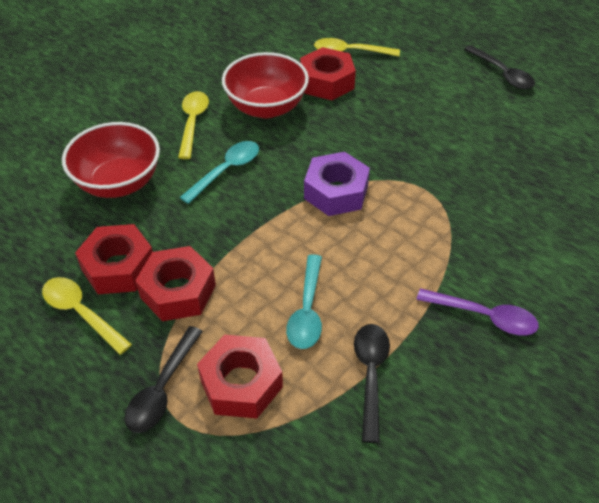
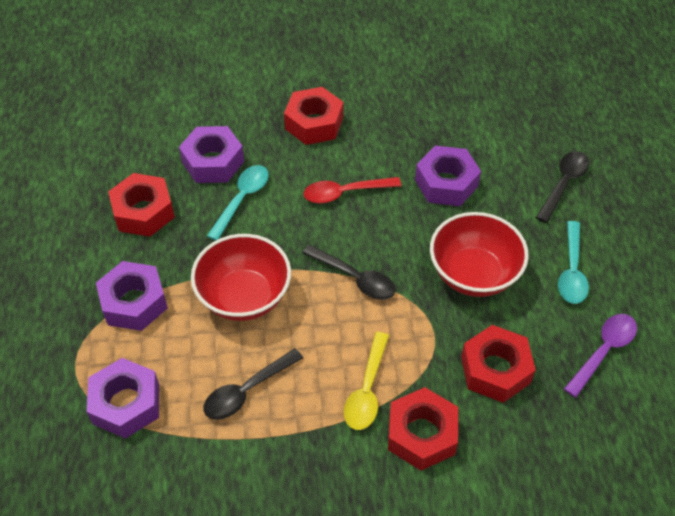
purple nut: 1 -> 4
red spoon: 0 -> 1
yellow spoon: 3 -> 1

